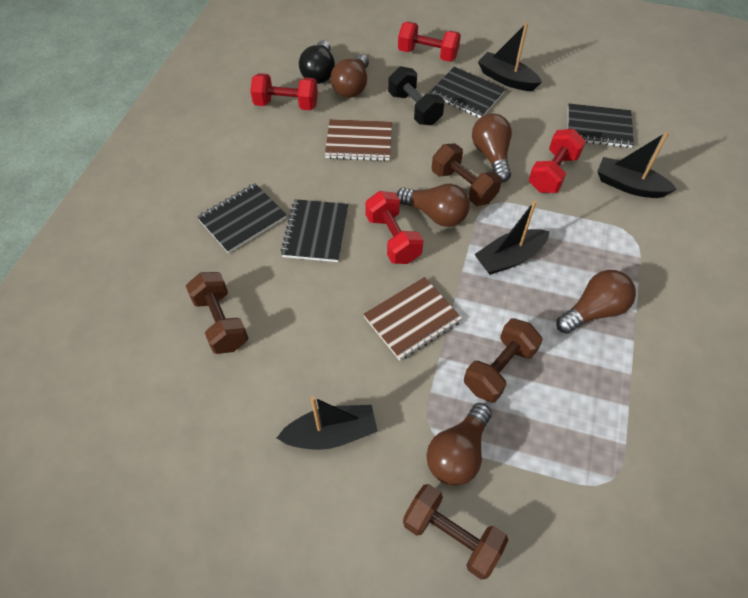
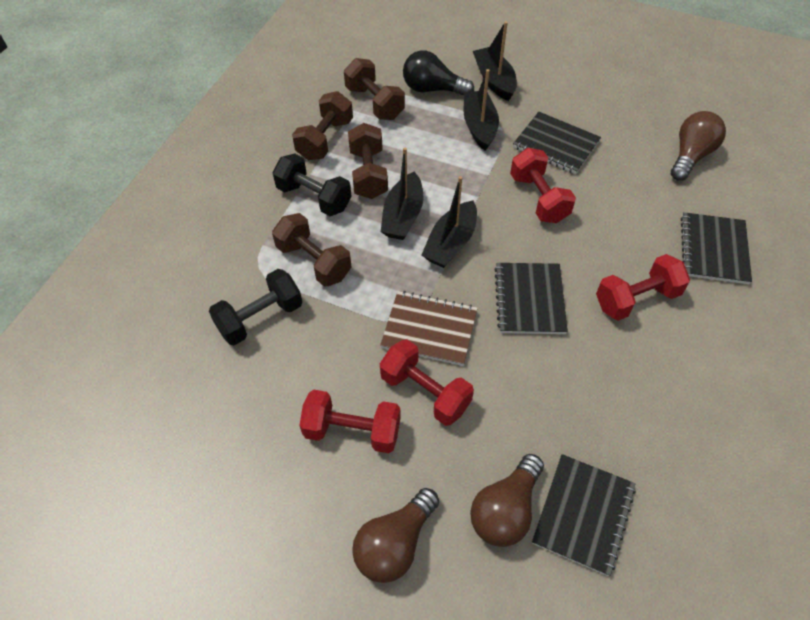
black dumbbell: 1 -> 2
brown light bulb: 5 -> 3
brown notebook: 2 -> 1

